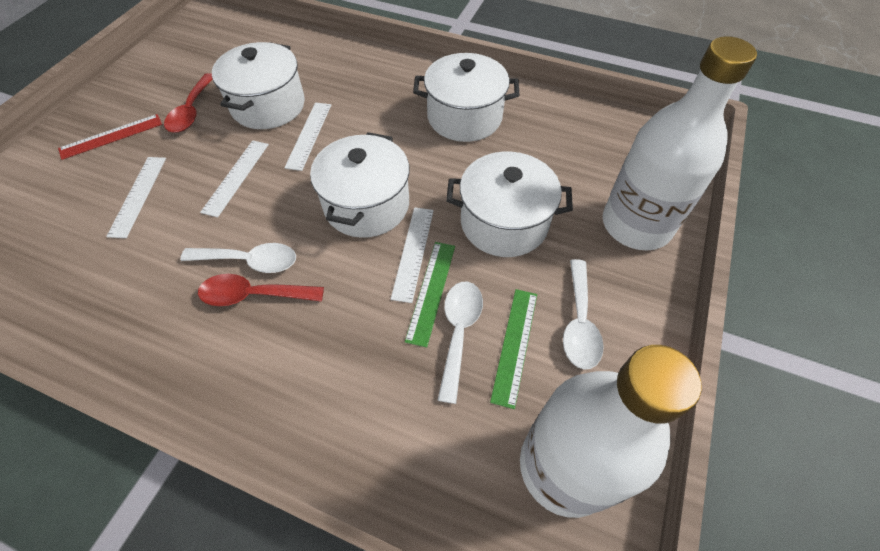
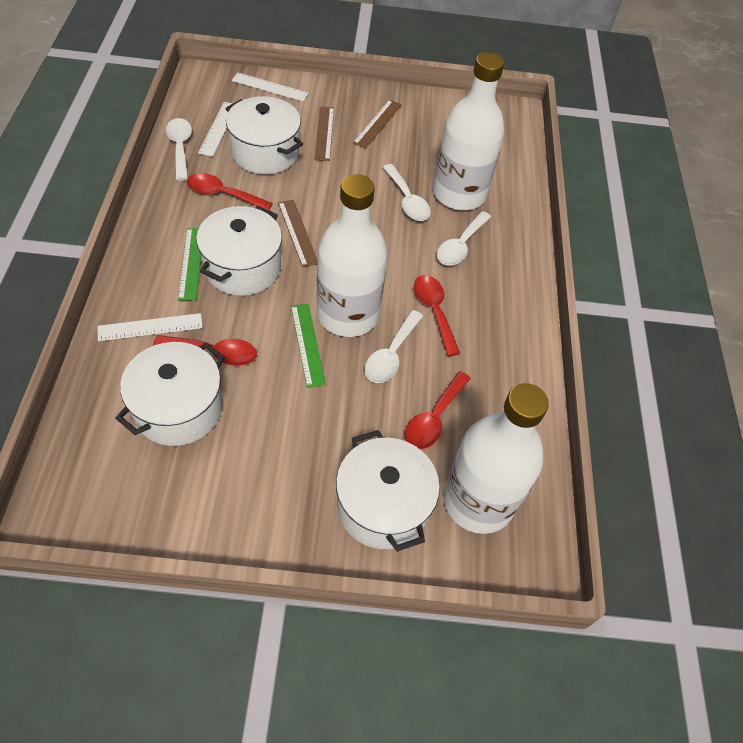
brown ruler: 0 -> 3
red ruler: 1 -> 0
red spoon: 2 -> 4
white bottle: 2 -> 3
white ruler: 4 -> 3
white spoon: 3 -> 4

